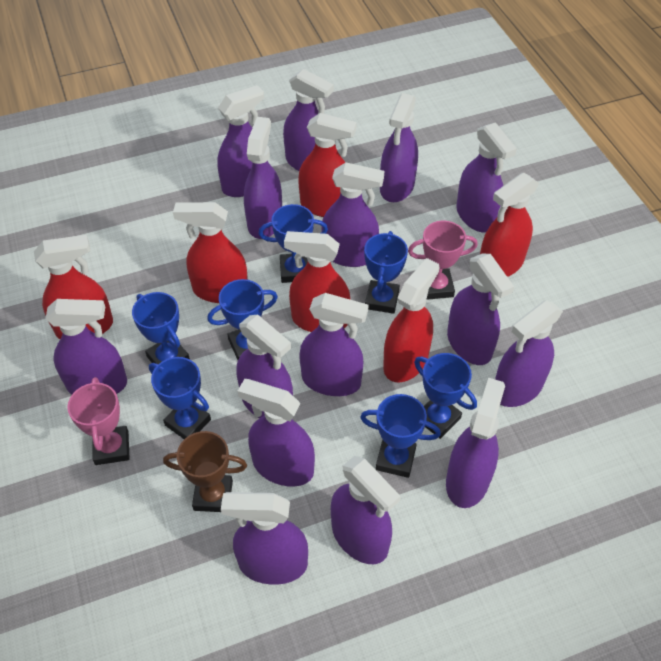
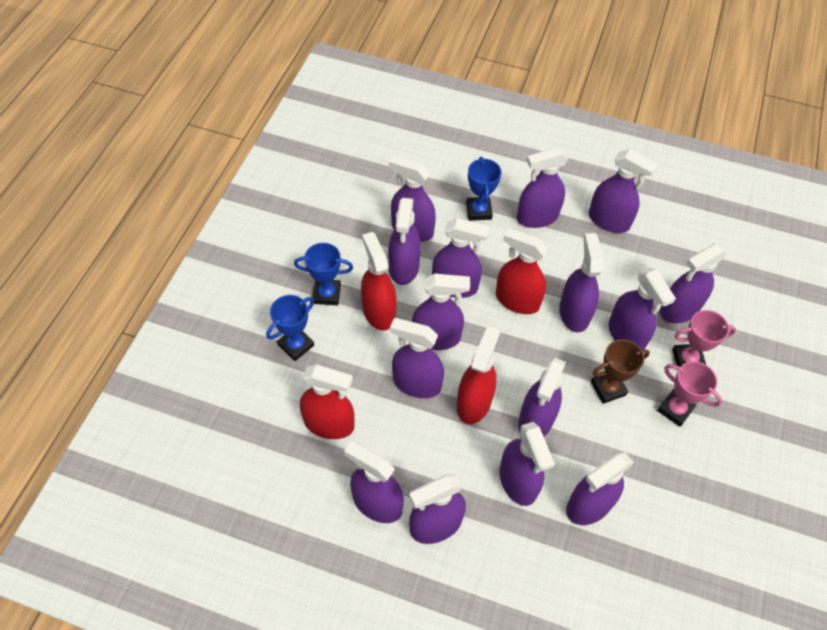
blue trophy: 7 -> 3
red spray bottle: 6 -> 4

